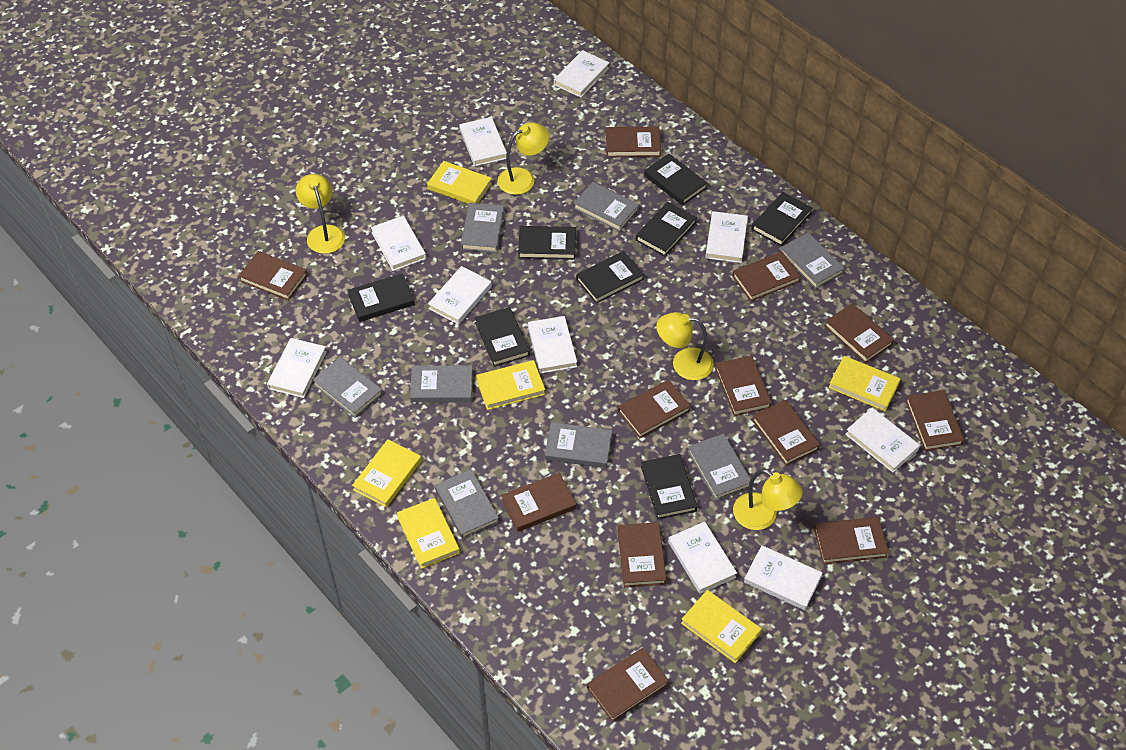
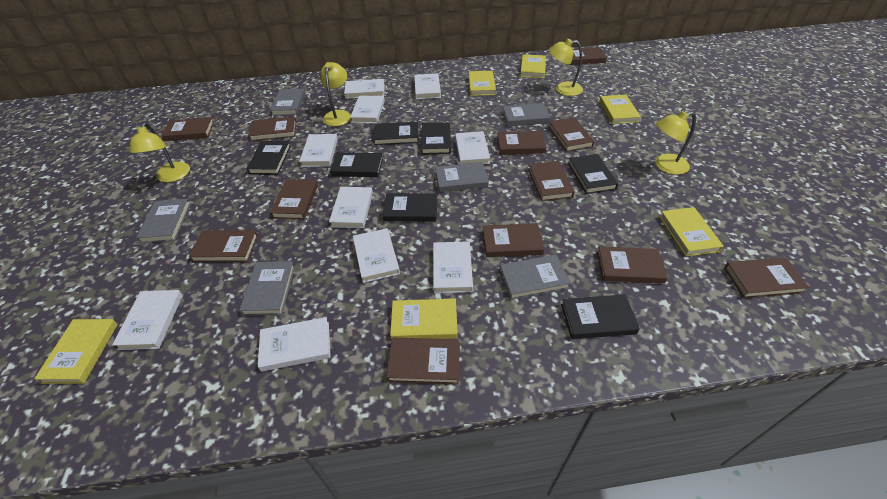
black book: 8 -> 7
grey book: 8 -> 6

